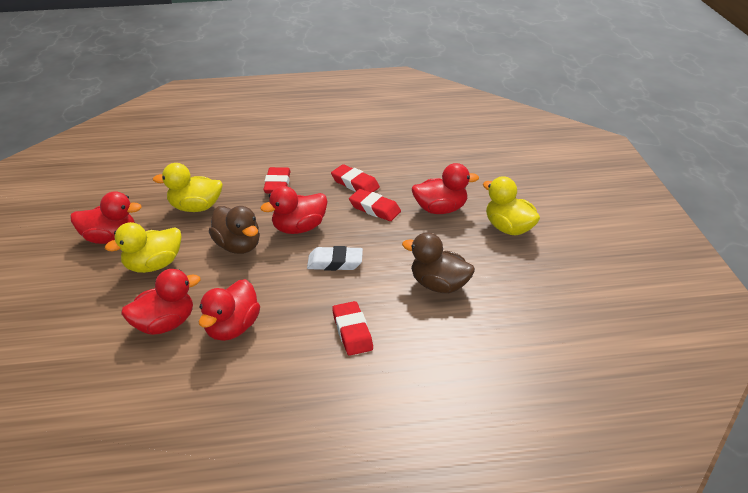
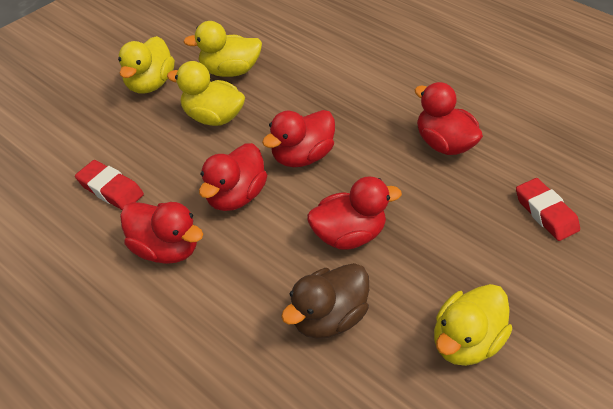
brown duck: 2 -> 1
red eraser: 4 -> 2
white eraser: 1 -> 0
yellow duck: 3 -> 4

